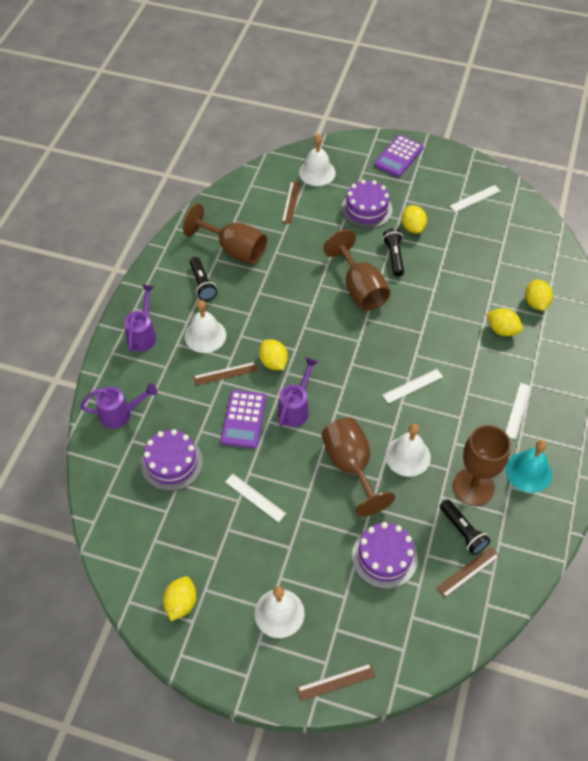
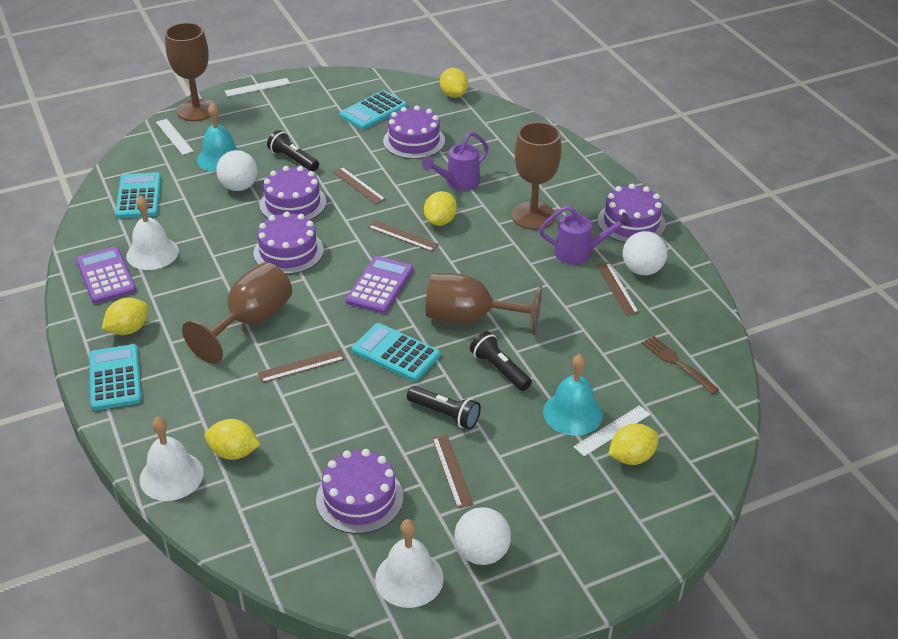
brown fork: 0 -> 1
brown ruler: 4 -> 5
purple cake: 3 -> 5
purple watering can: 3 -> 2
turquoise bell: 1 -> 2
turquoise calculator: 0 -> 4
white ball: 0 -> 3
white bell: 4 -> 3
white ruler: 4 -> 3

